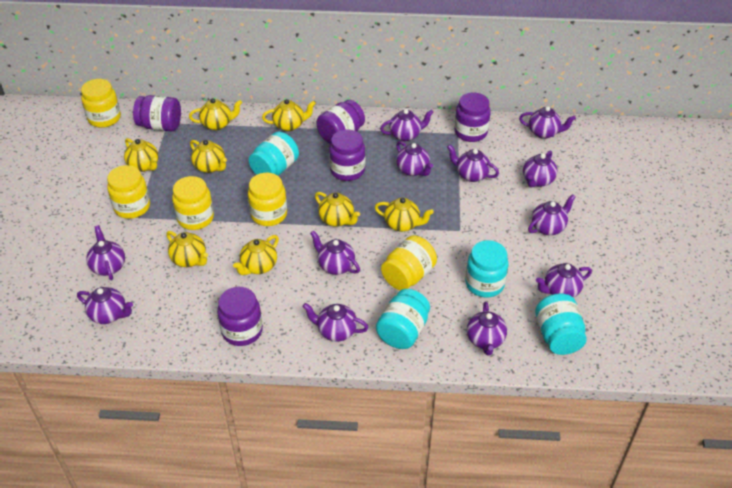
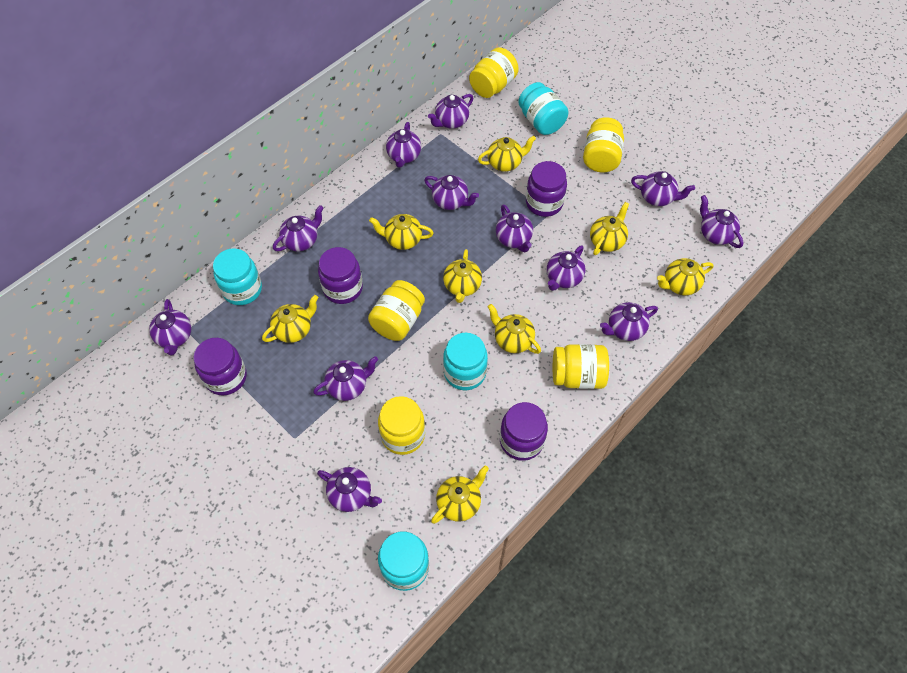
purple jar: 5 -> 4

